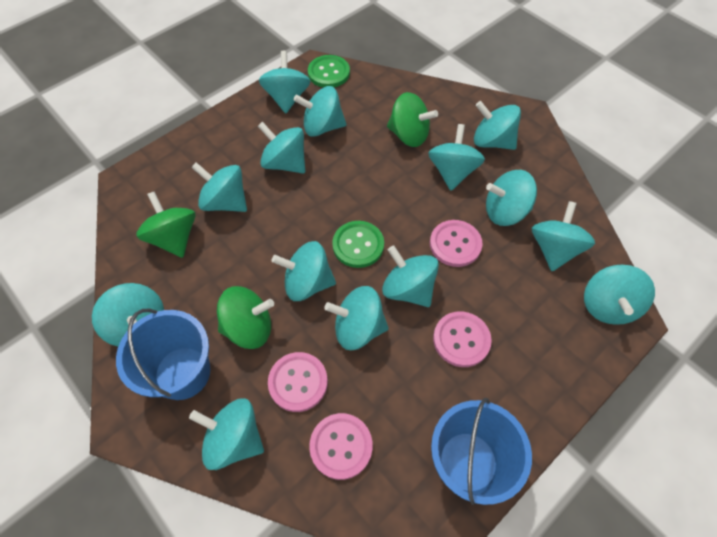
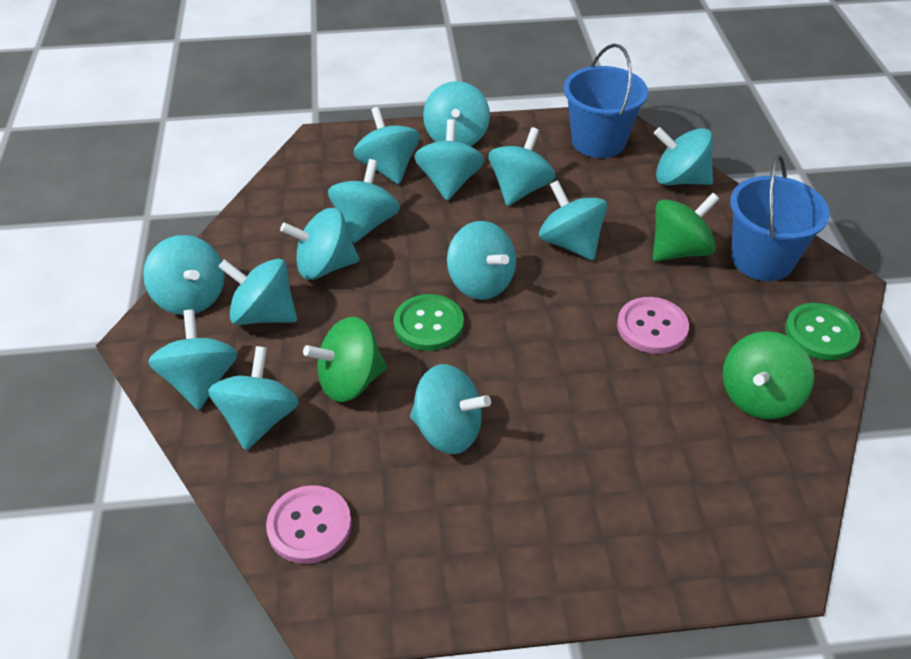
pink button: 4 -> 2

